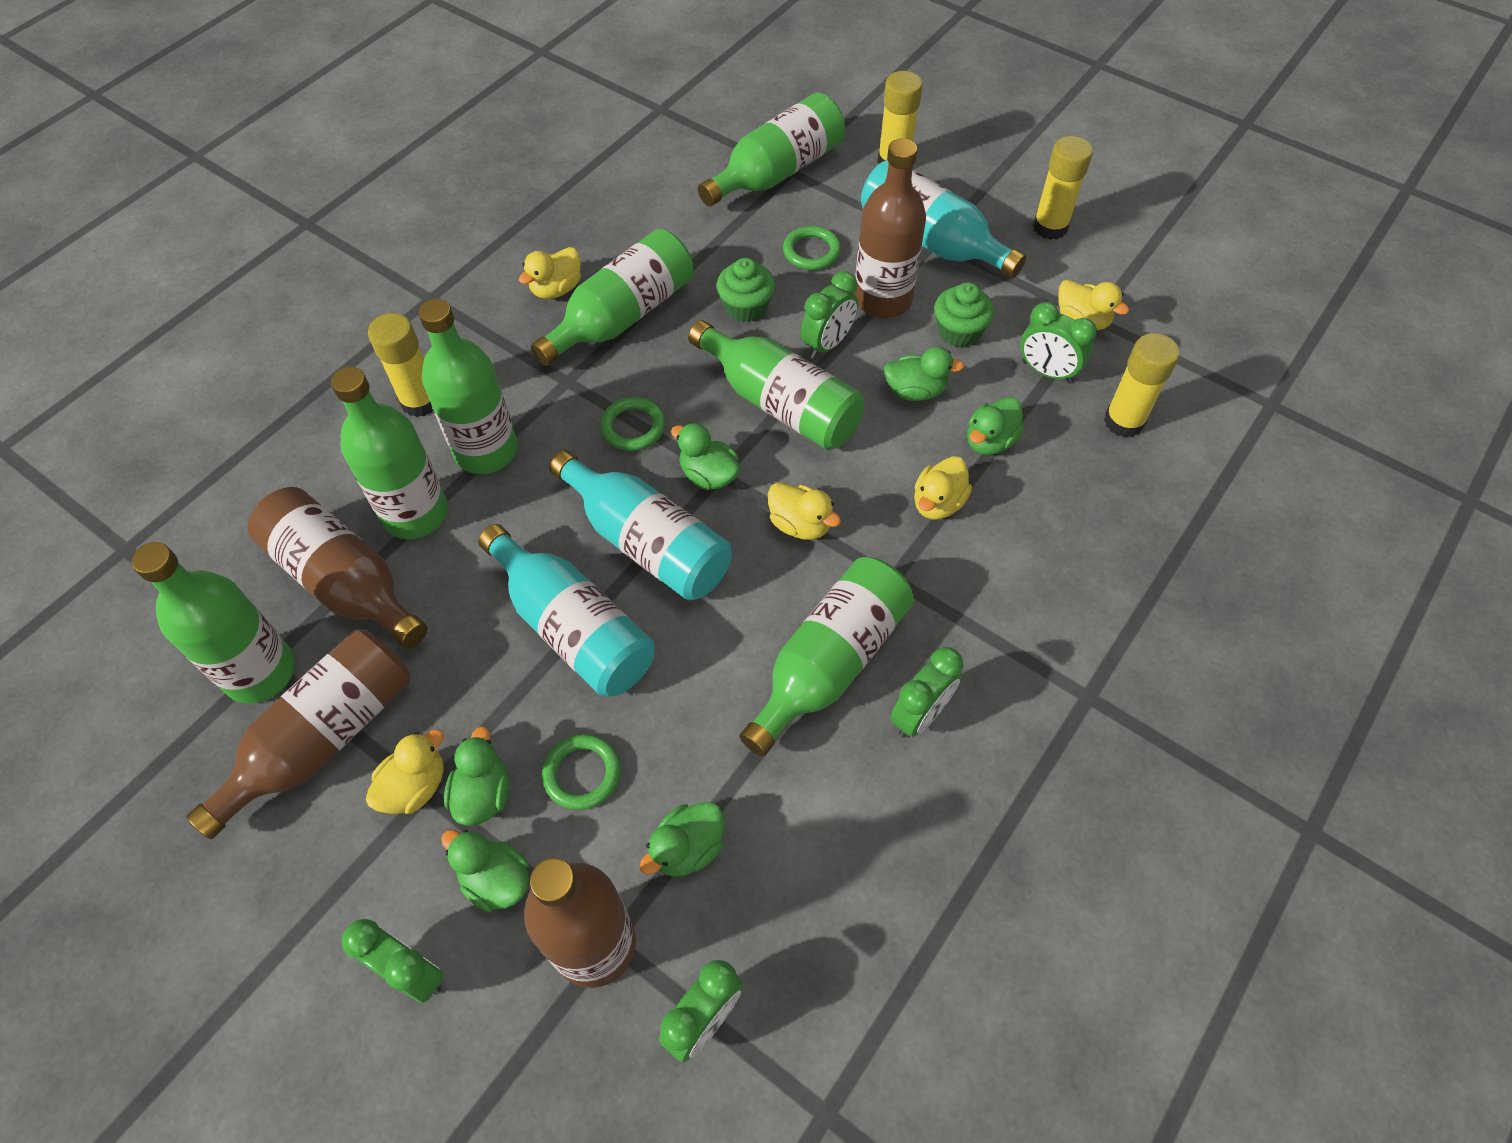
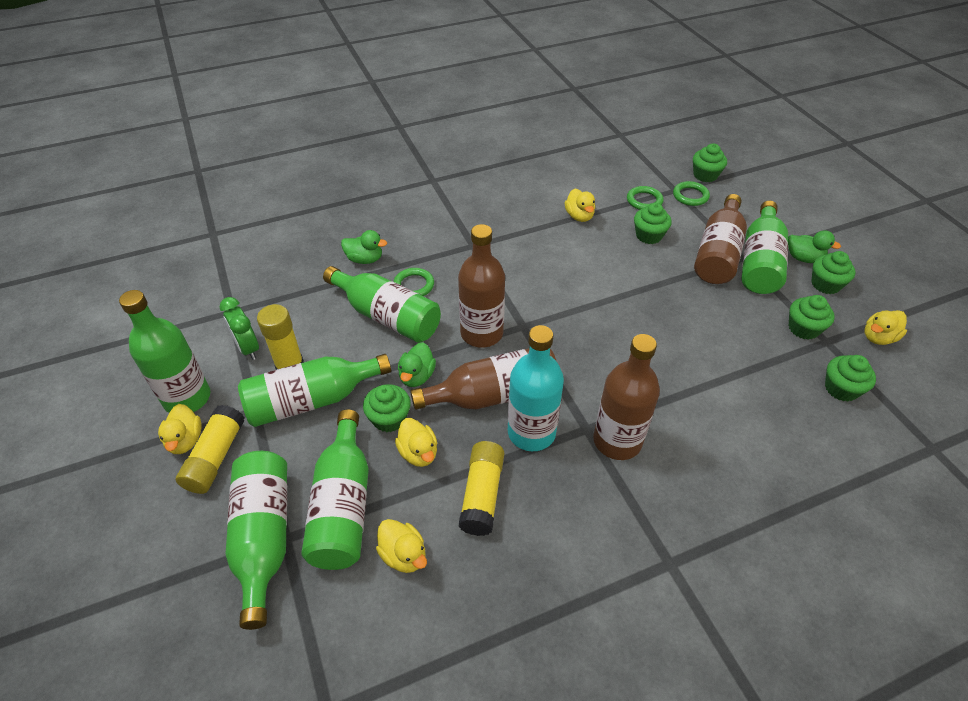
green bottle: 7 -> 6
green clock: 5 -> 1
green cupcake: 2 -> 6
green duck: 6 -> 3
turquoise bottle: 3 -> 1
yellow glue stick: 4 -> 3

